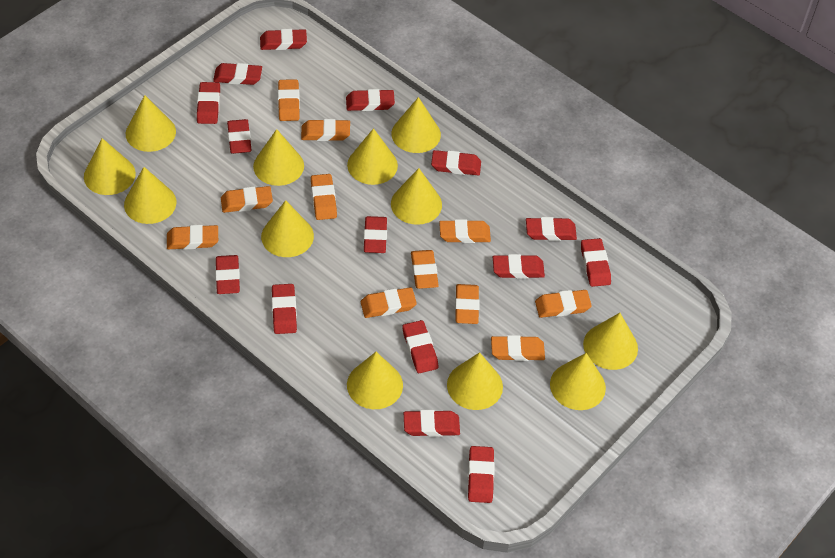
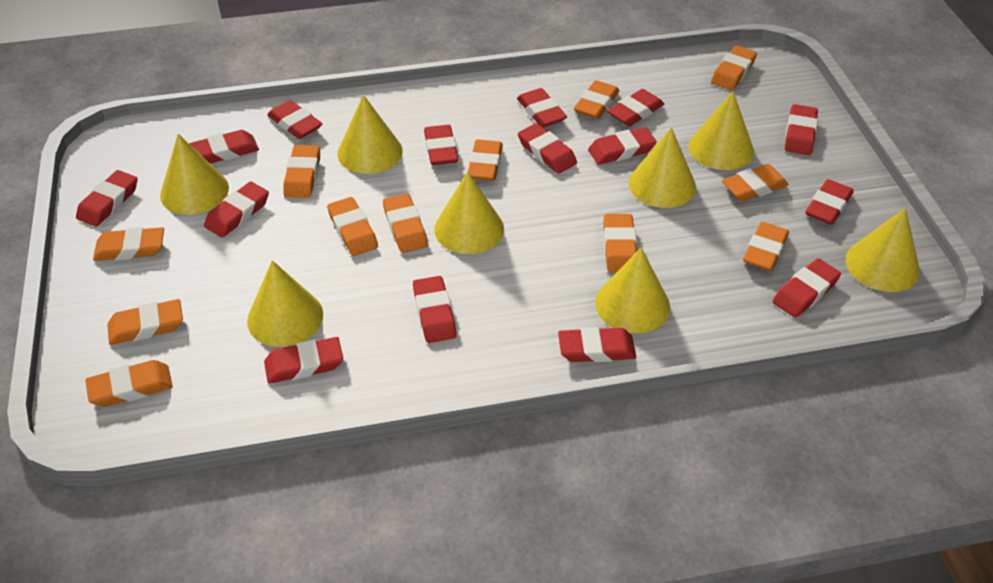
orange eraser: 11 -> 12
yellow cone: 12 -> 8

